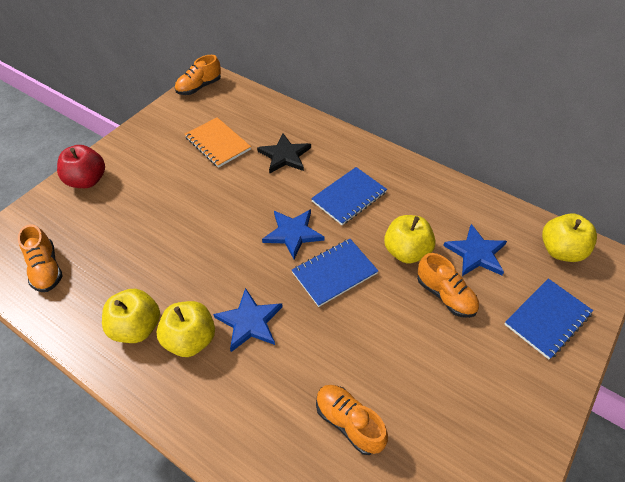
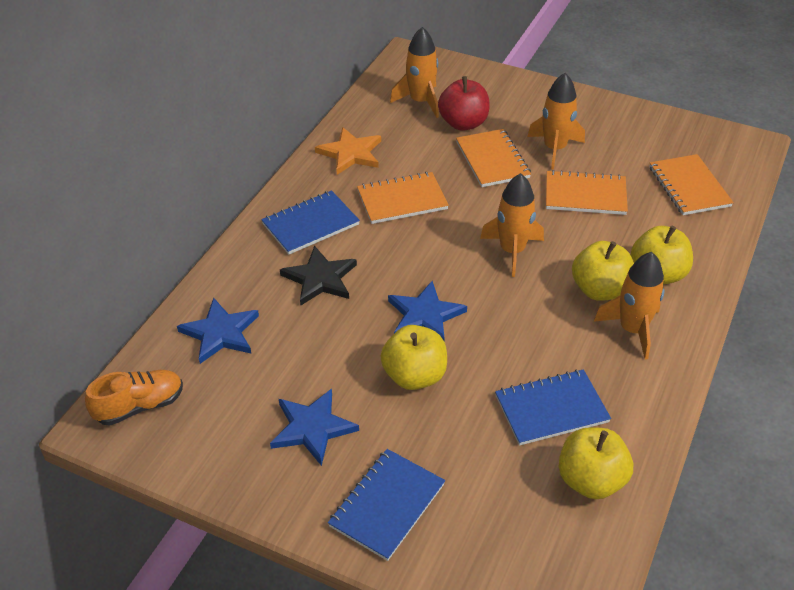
orange notebook: 1 -> 4
orange rocket: 0 -> 4
orange shoe: 4 -> 1
orange star: 0 -> 1

